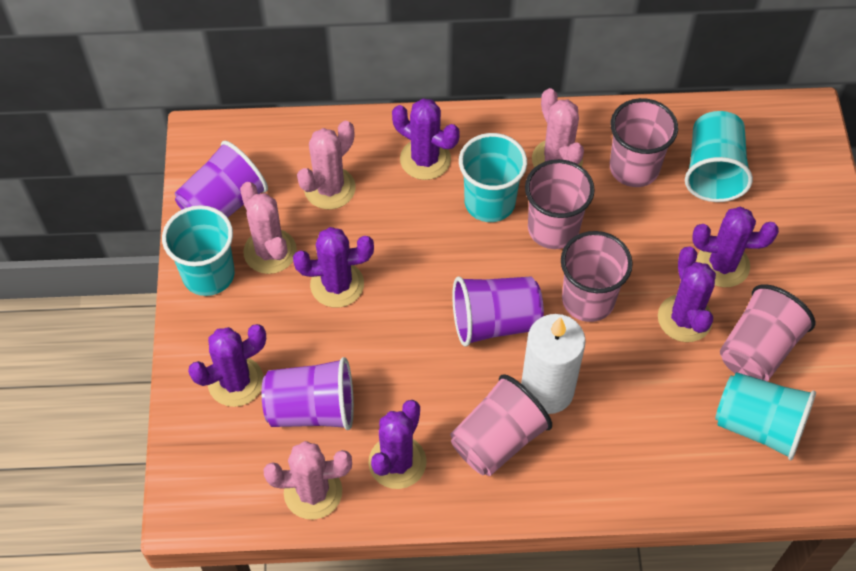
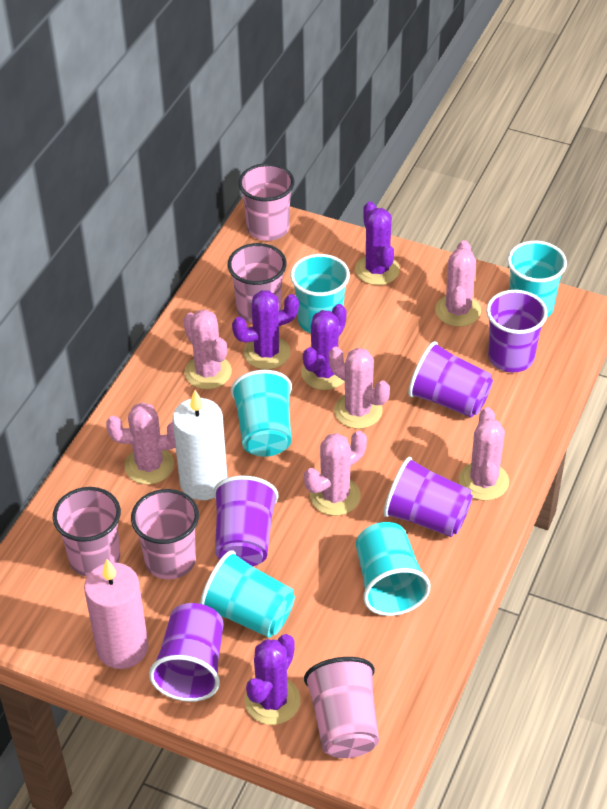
pink cactus: 4 -> 6
pink candle: 0 -> 1
purple cactus: 6 -> 4
purple cup: 3 -> 5
turquoise cup: 4 -> 5

